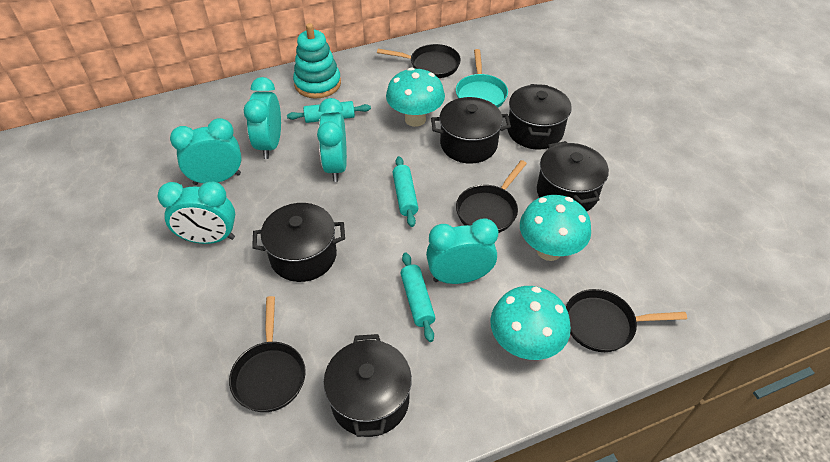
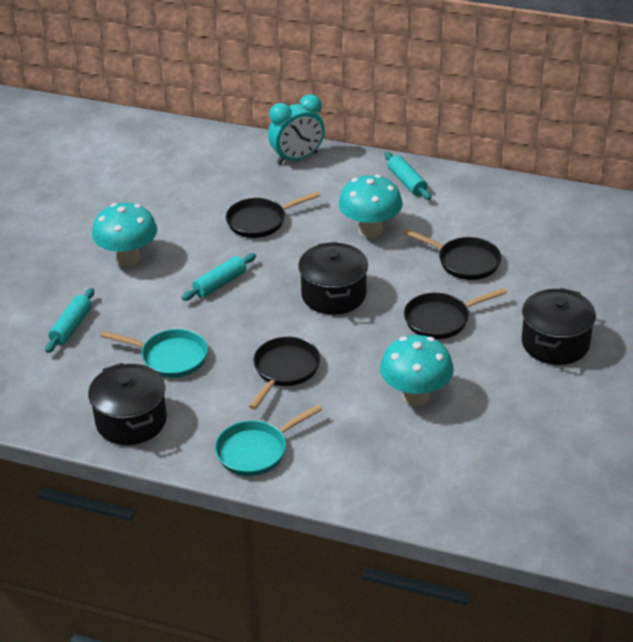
black pot: 5 -> 3
turquoise clock: 5 -> 1
turquoise pan: 1 -> 2
turquoise stacking toy: 1 -> 0

